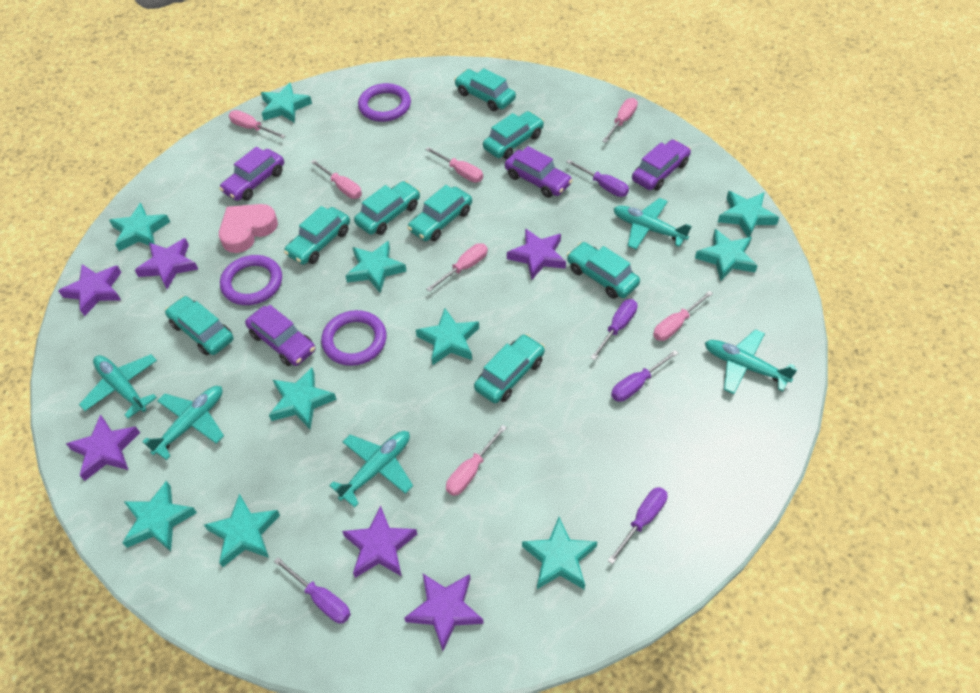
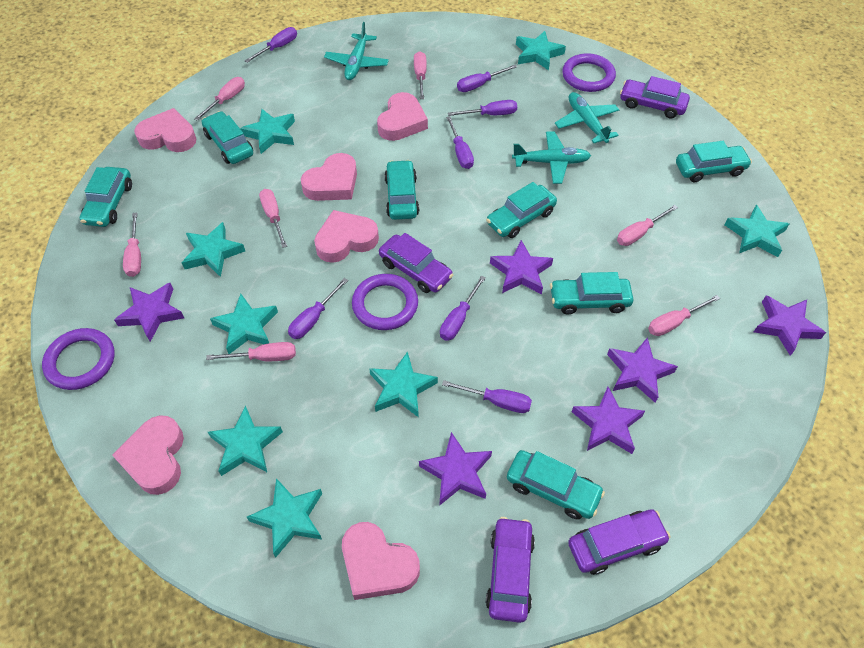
pink heart: 1 -> 6
purple screwdriver: 5 -> 7
turquoise car: 8 -> 7
turquoise plane: 5 -> 3
turquoise star: 10 -> 8

